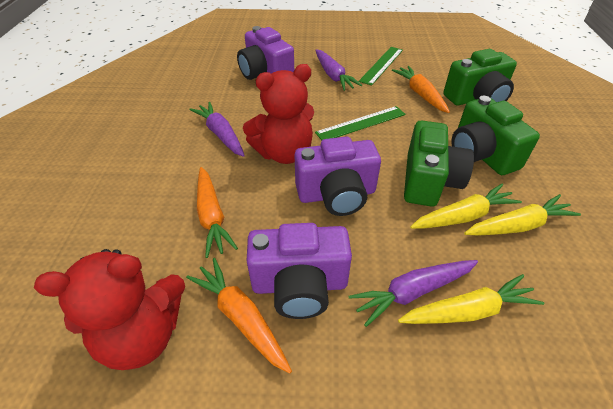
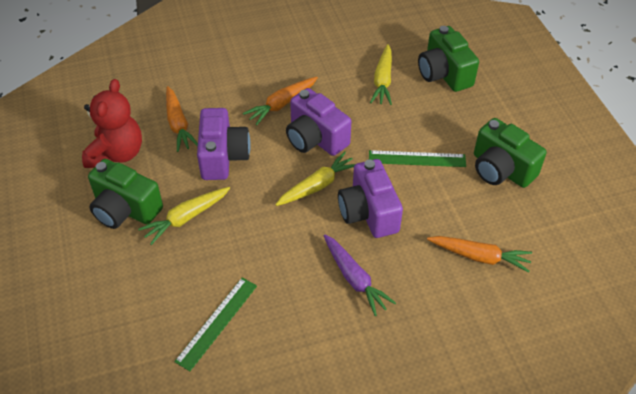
purple carrot: 3 -> 1
red teddy bear: 2 -> 1

